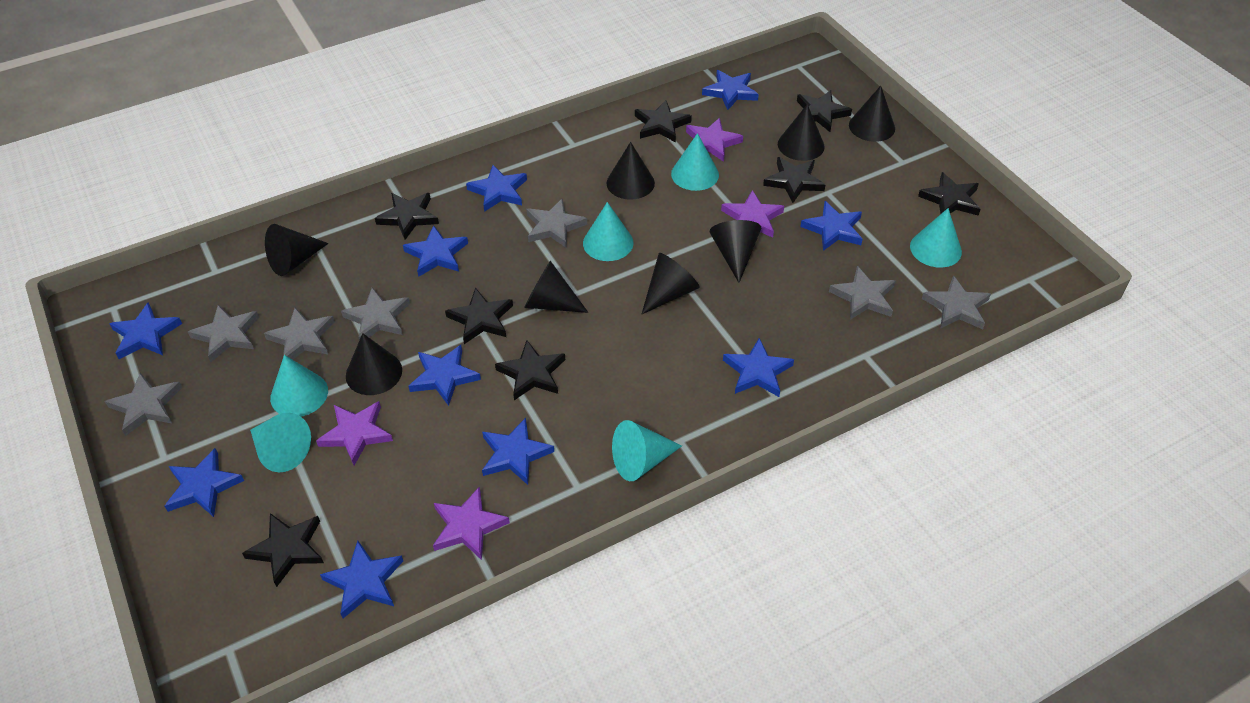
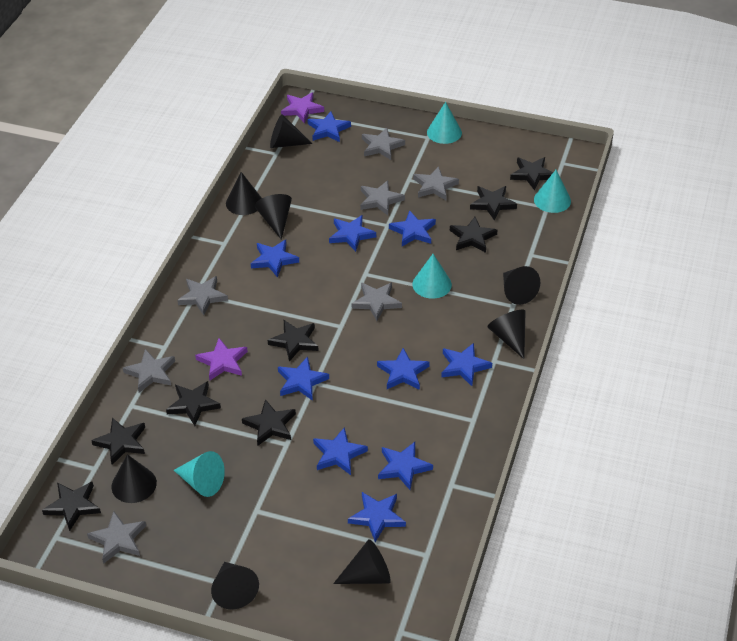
purple star: 4 -> 2
turquoise cone: 6 -> 4

